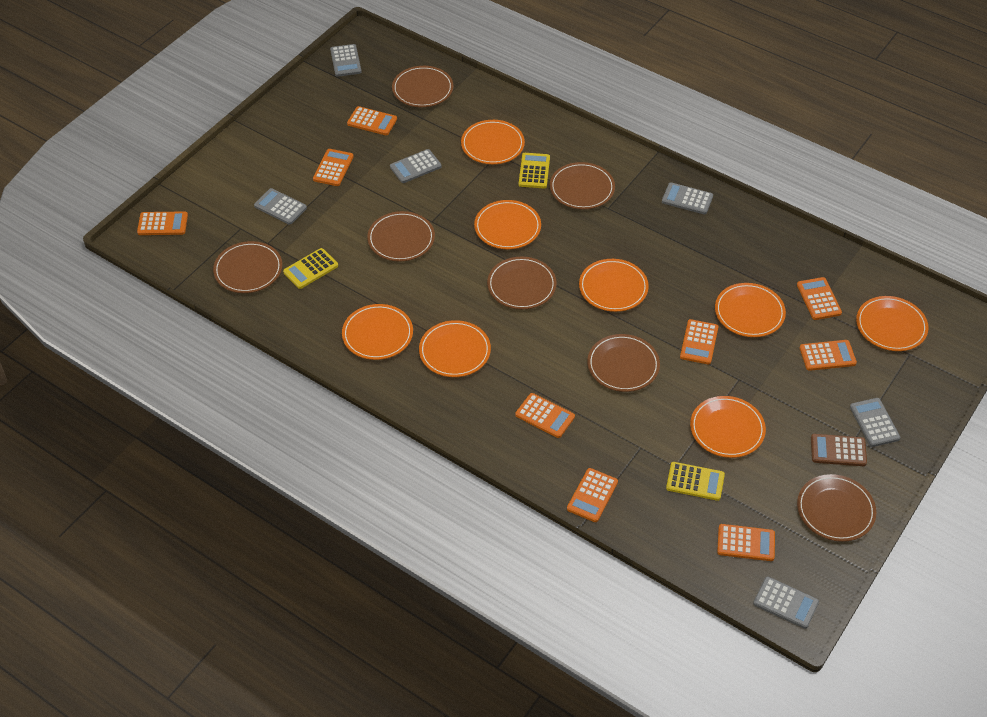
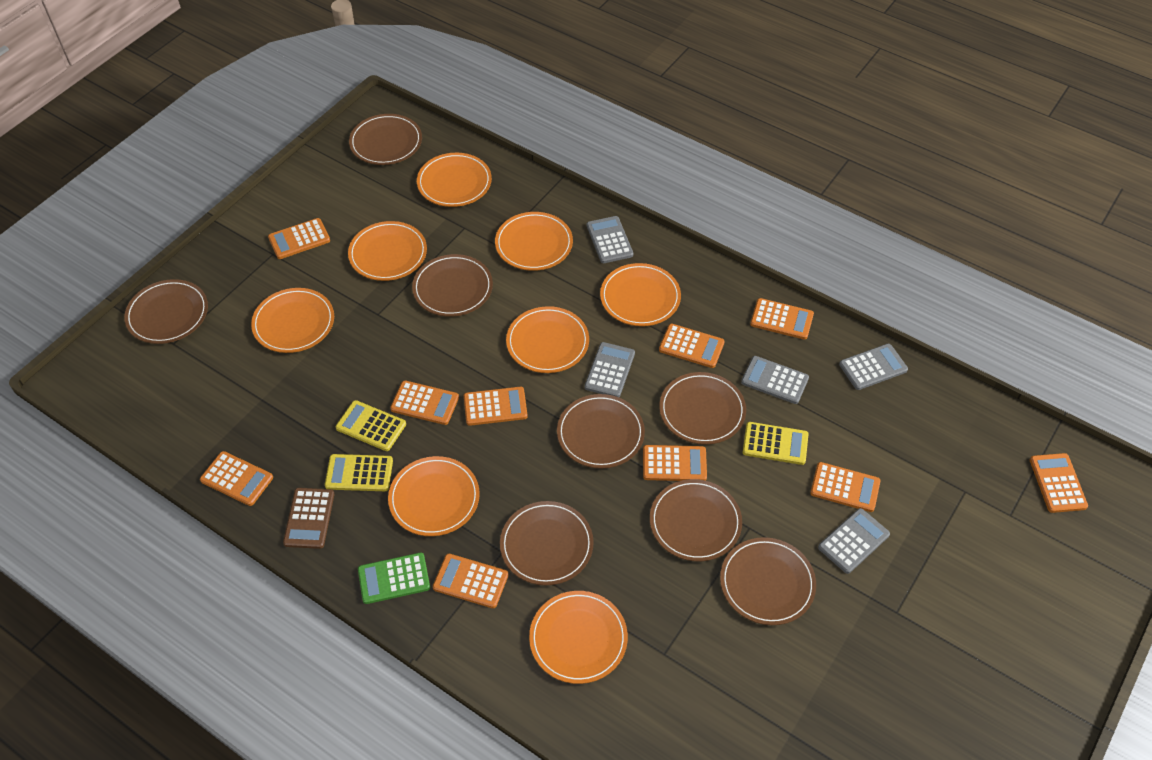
brown plate: 7 -> 8
green calculator: 0 -> 1
grey calculator: 6 -> 5
orange calculator: 9 -> 10

